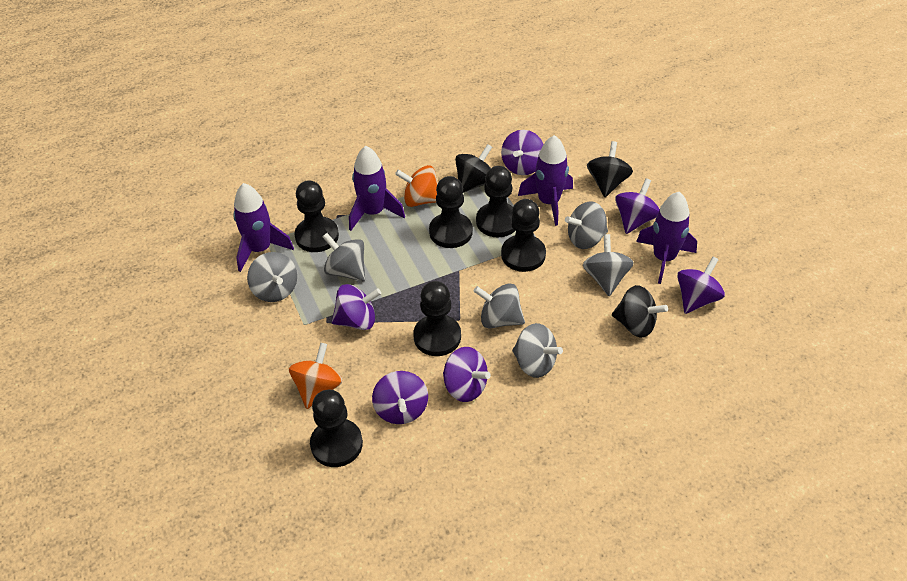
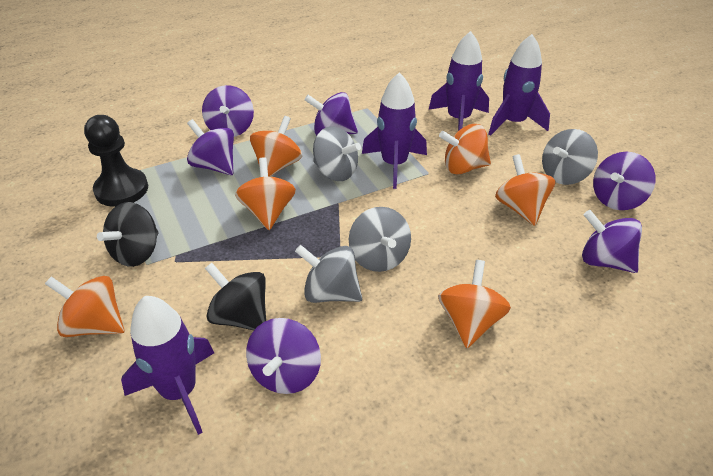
black pawn: 6 -> 1
black spinning top: 3 -> 2
grey spinning top: 6 -> 4
orange spinning top: 2 -> 6

